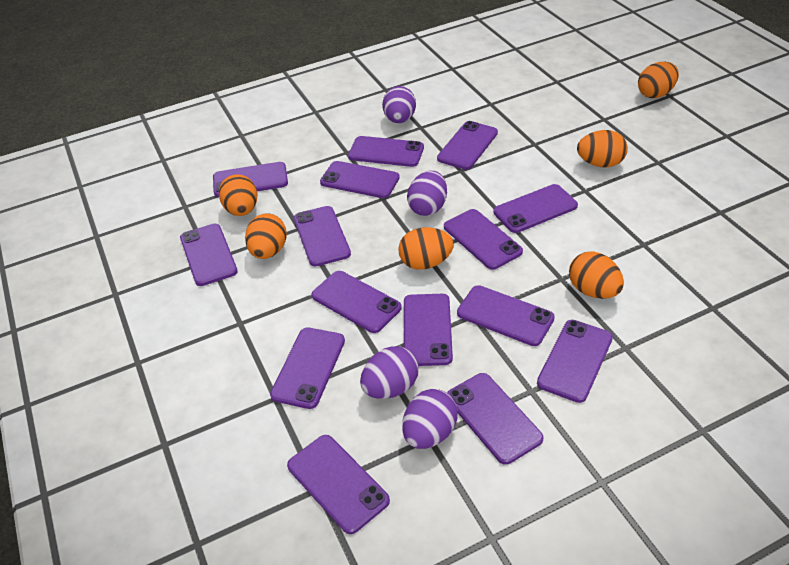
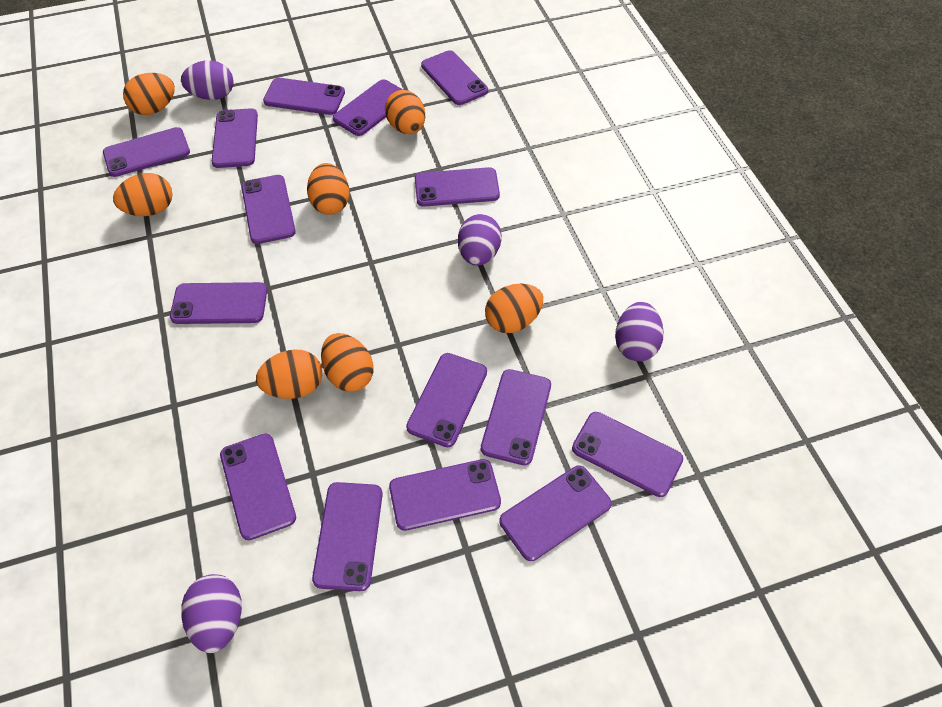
orange egg: 6 -> 7

